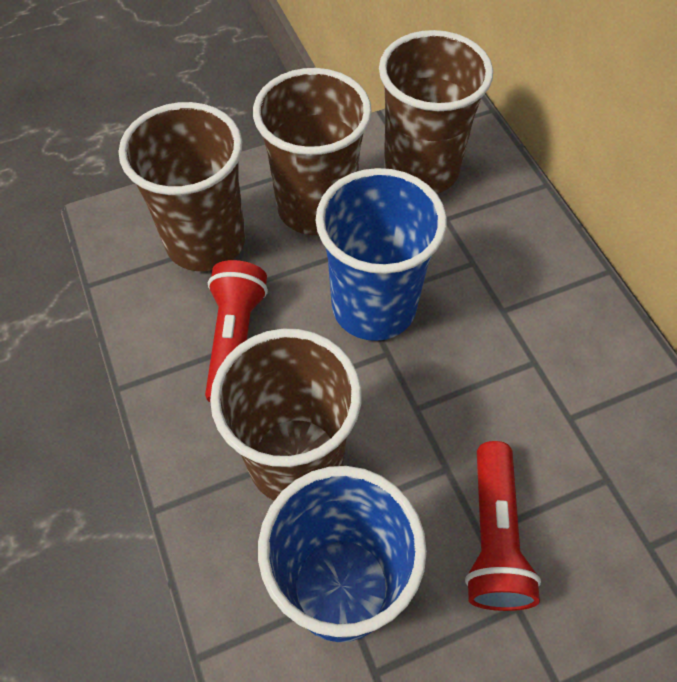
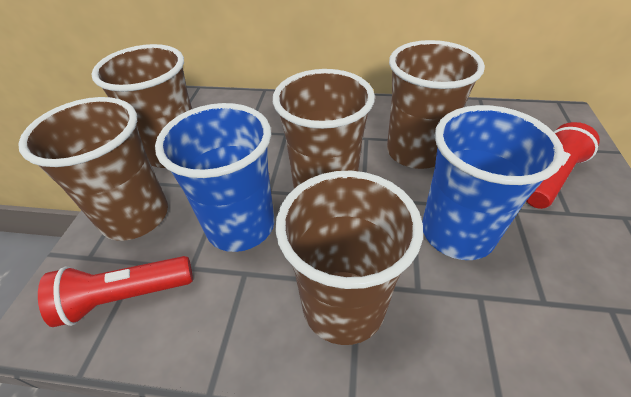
brown cup: 4 -> 5

